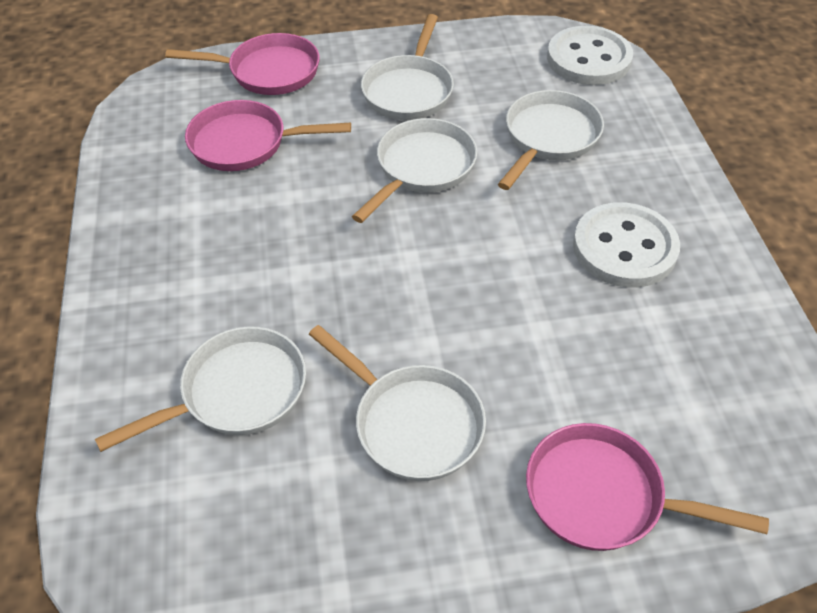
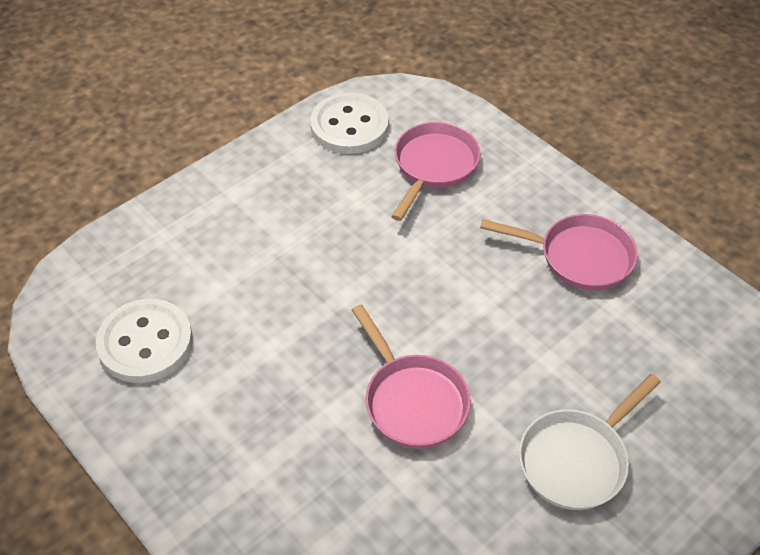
white pan: 5 -> 1

